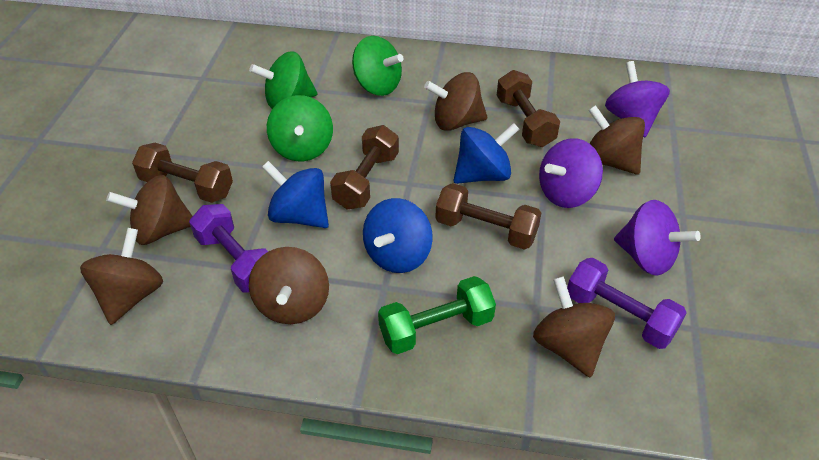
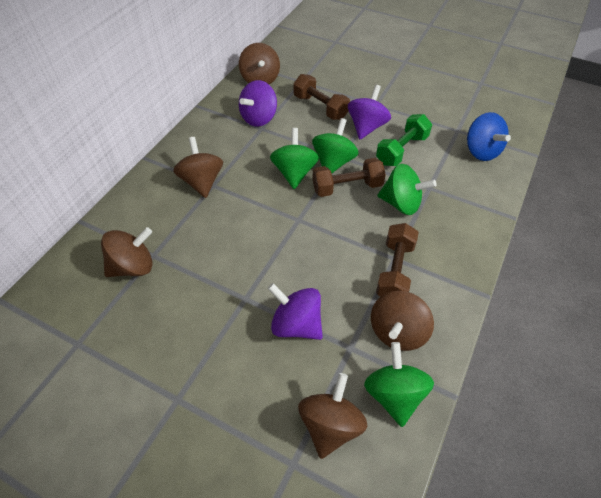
blue spinning top: 3 -> 1
brown dumbbell: 4 -> 3
brown spinning top: 6 -> 5
green spinning top: 3 -> 4
purple dumbbell: 2 -> 0

